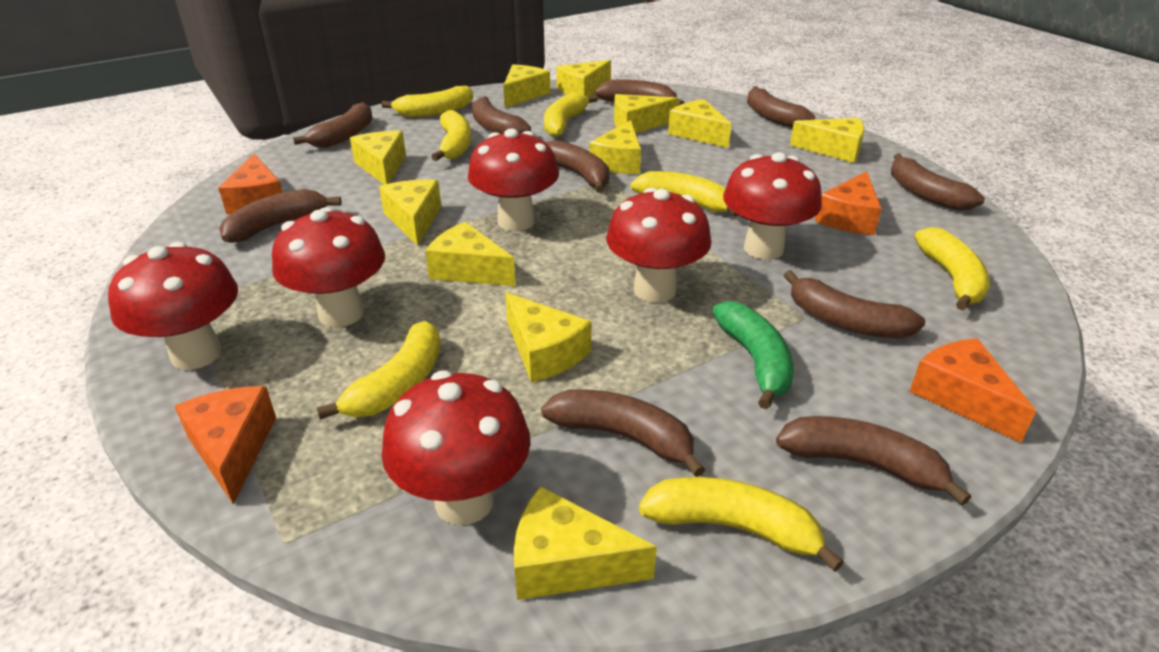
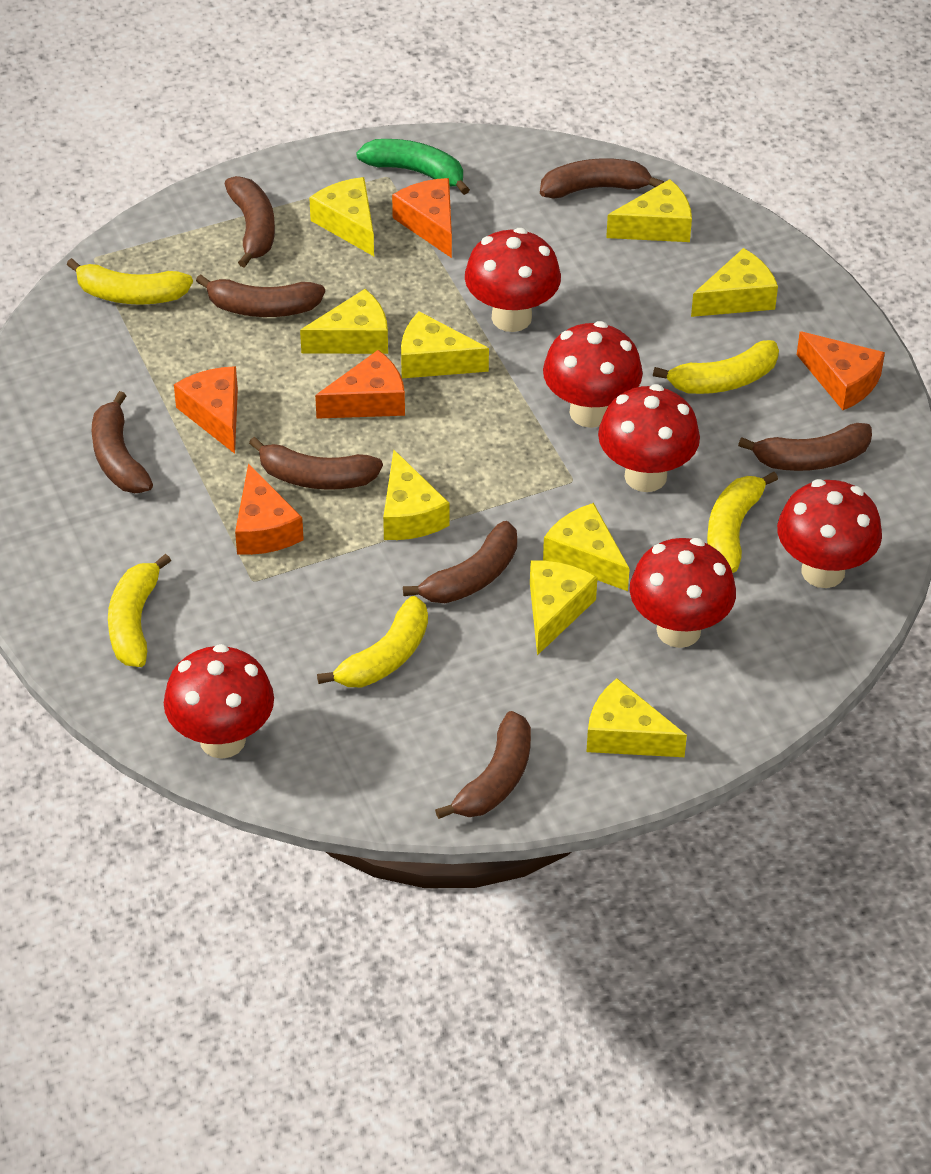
brown banana: 10 -> 8
orange cheese: 4 -> 5
yellow banana: 7 -> 5
yellow cheese: 11 -> 9

